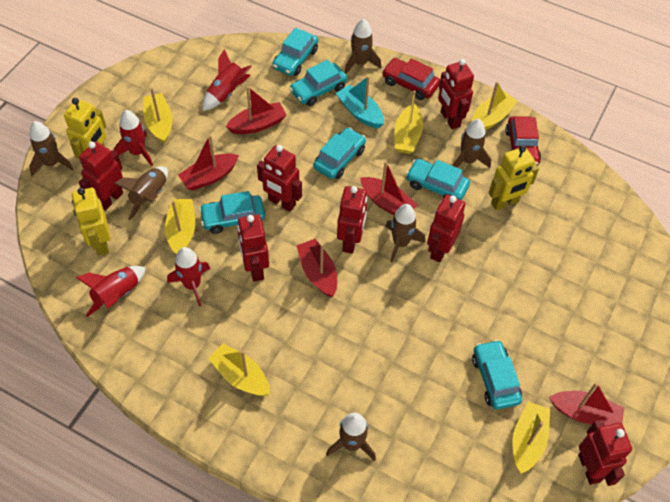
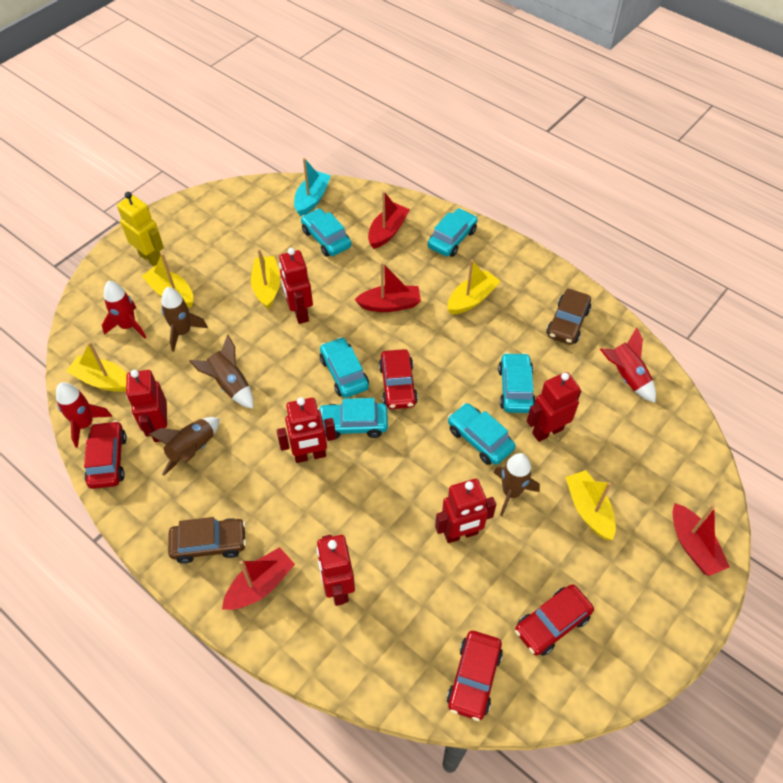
brown car: 0 -> 2
brown rocket: 6 -> 4
red boat: 5 -> 4
red car: 2 -> 4
red robot: 7 -> 6
red rocket: 4 -> 3
yellow boat: 6 -> 5
yellow robot: 3 -> 1

